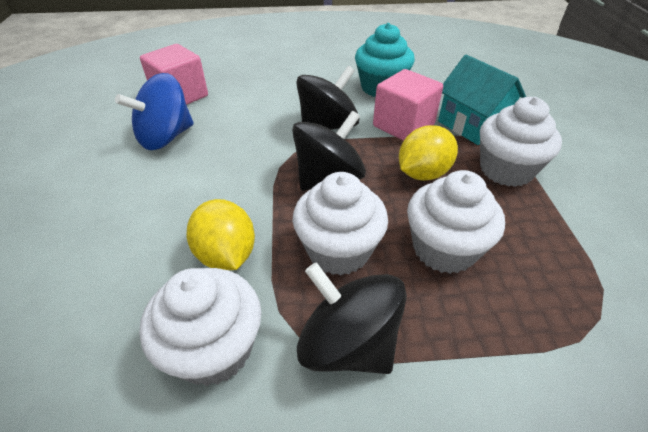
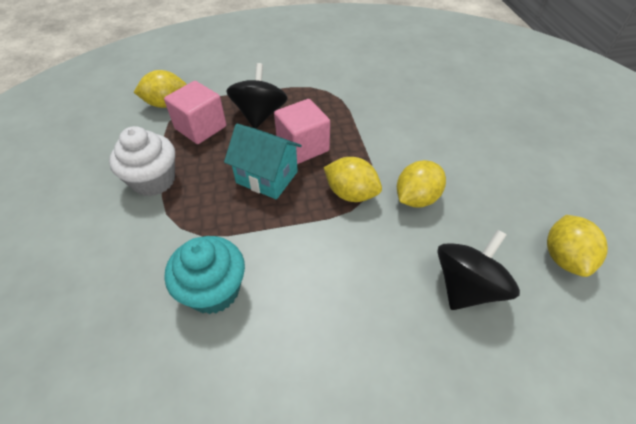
black spinning top: 3 -> 2
blue spinning top: 1 -> 0
white cupcake: 4 -> 1
yellow lemon: 2 -> 4

